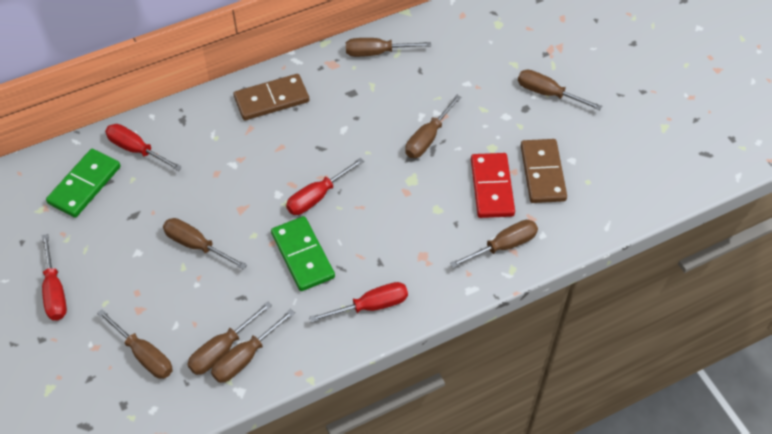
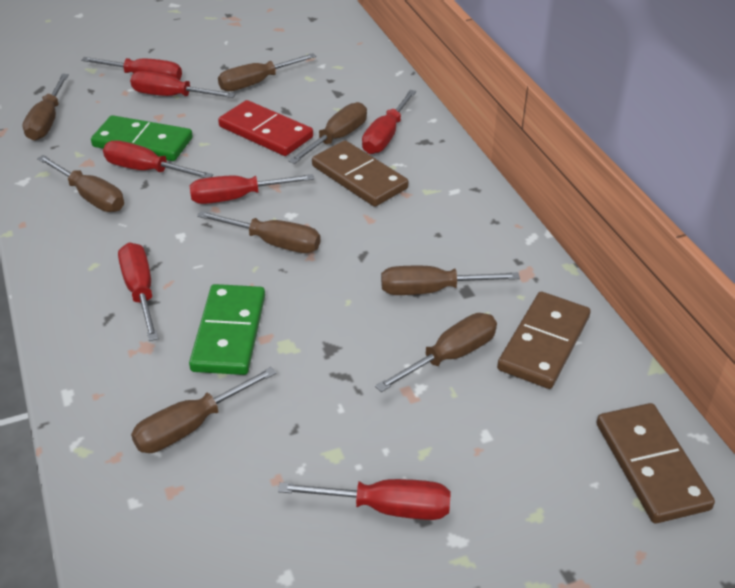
brown domino: 2 -> 3
red screwdriver: 4 -> 7

